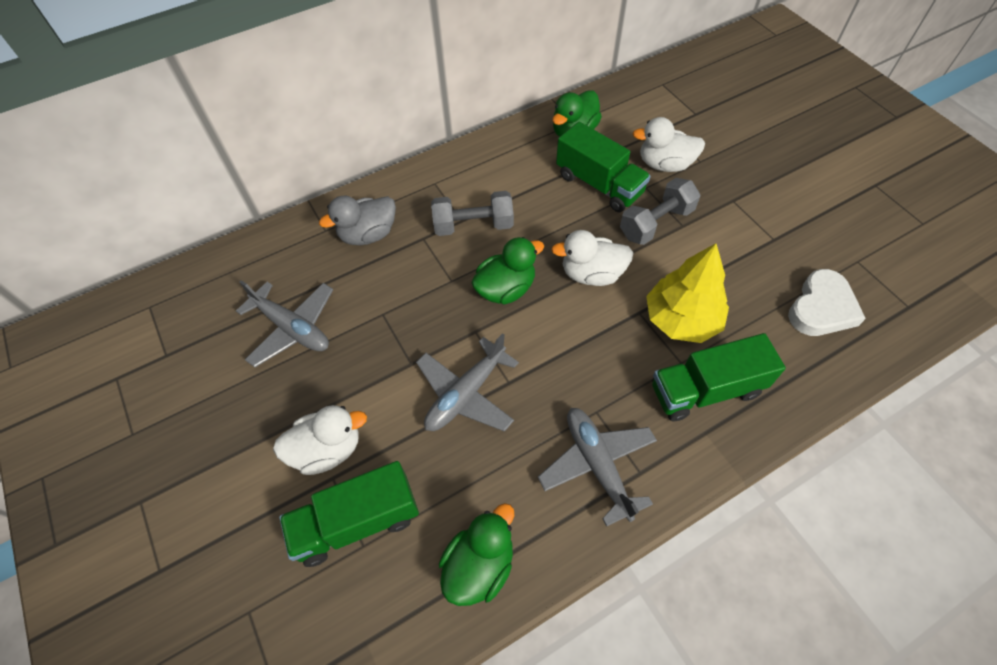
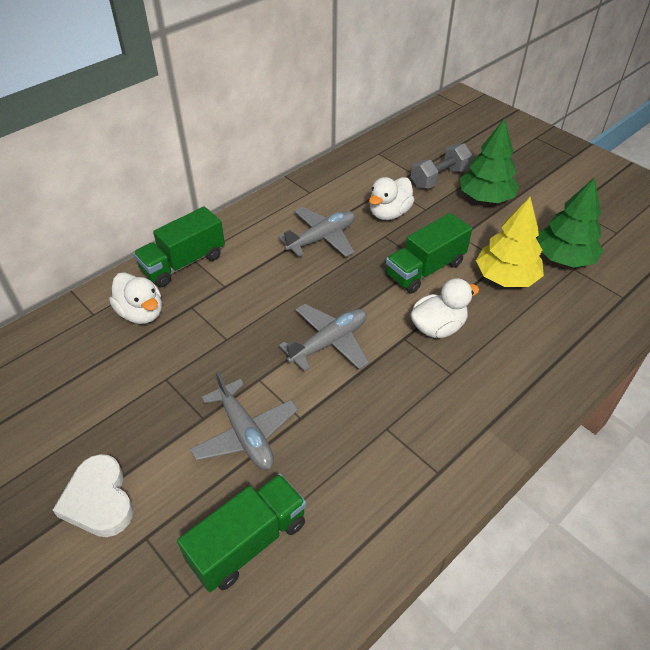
green duck: 3 -> 0
green tree: 0 -> 2
grey duck: 1 -> 0
grey dumbbell: 2 -> 1

